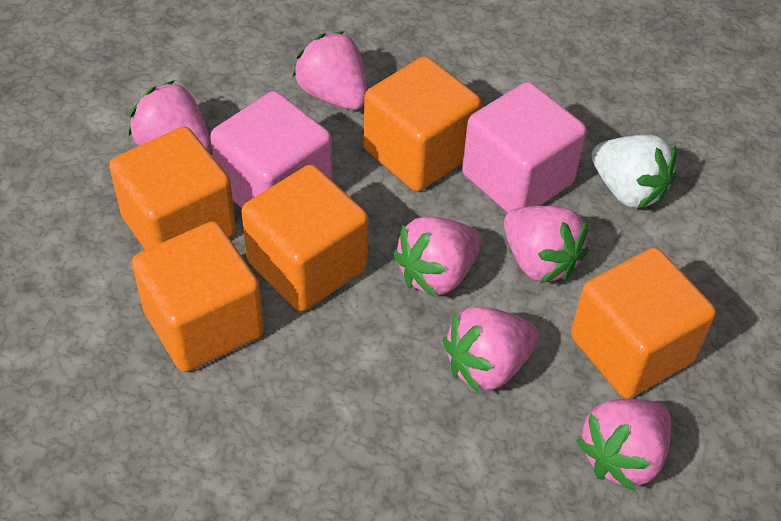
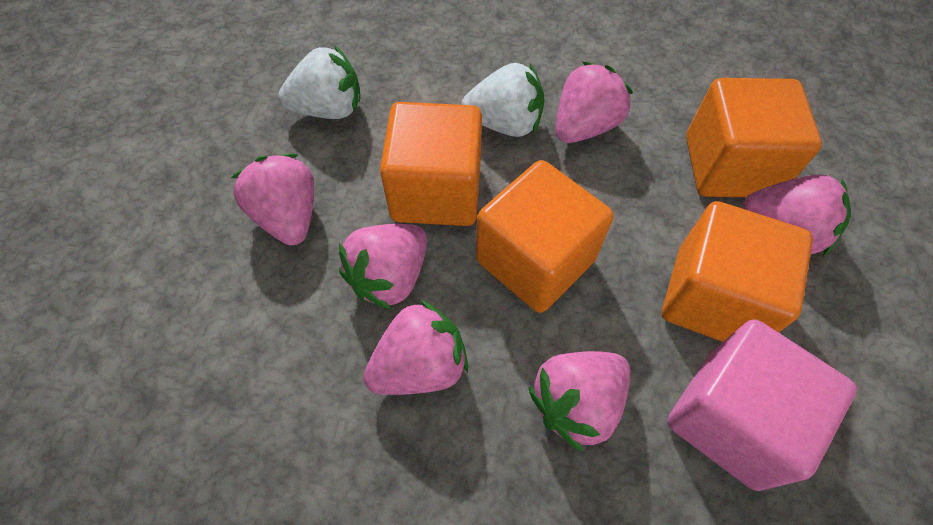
orange cube: 5 -> 4
pink cube: 2 -> 1
white strawberry: 1 -> 2

